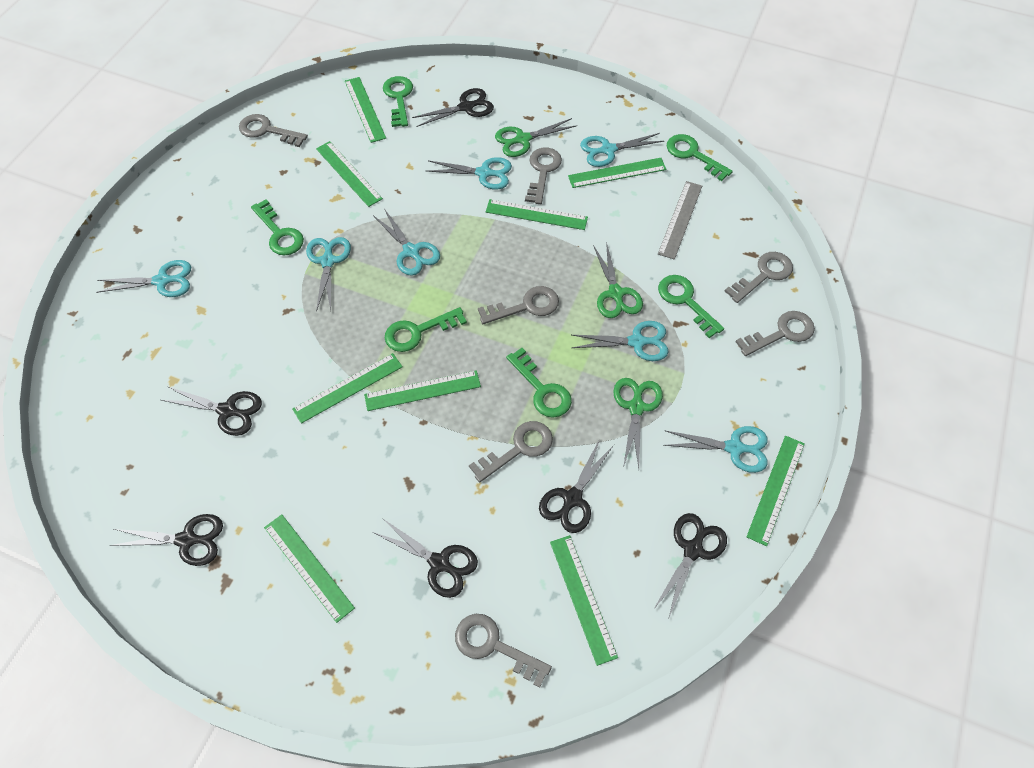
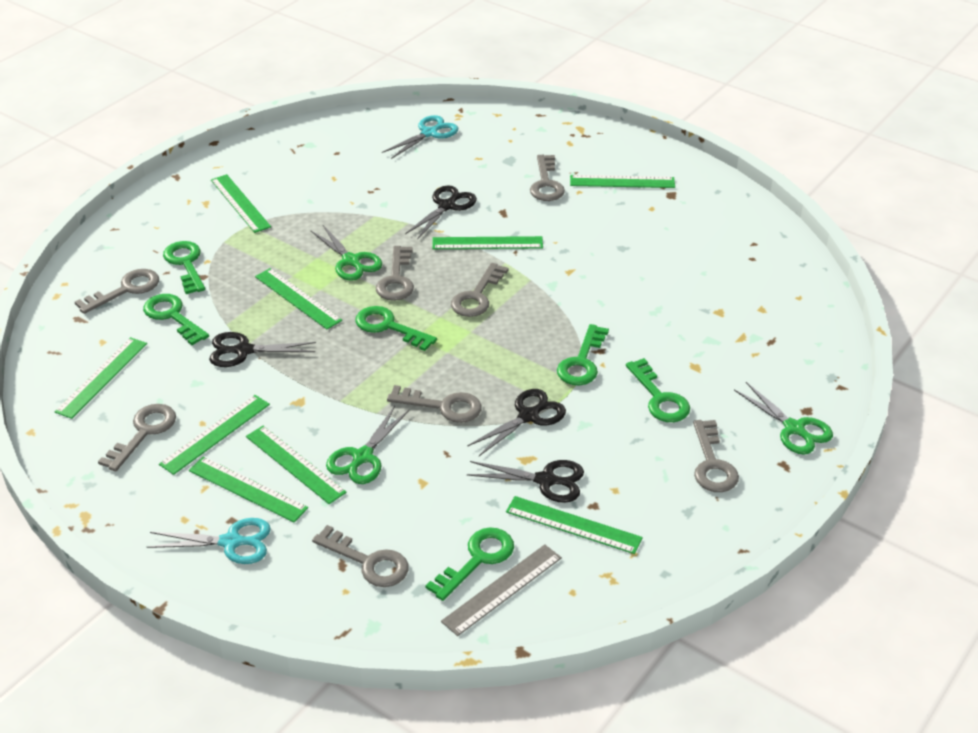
black scissors: 6 -> 4
grey key: 7 -> 8
turquoise scissors: 7 -> 2

